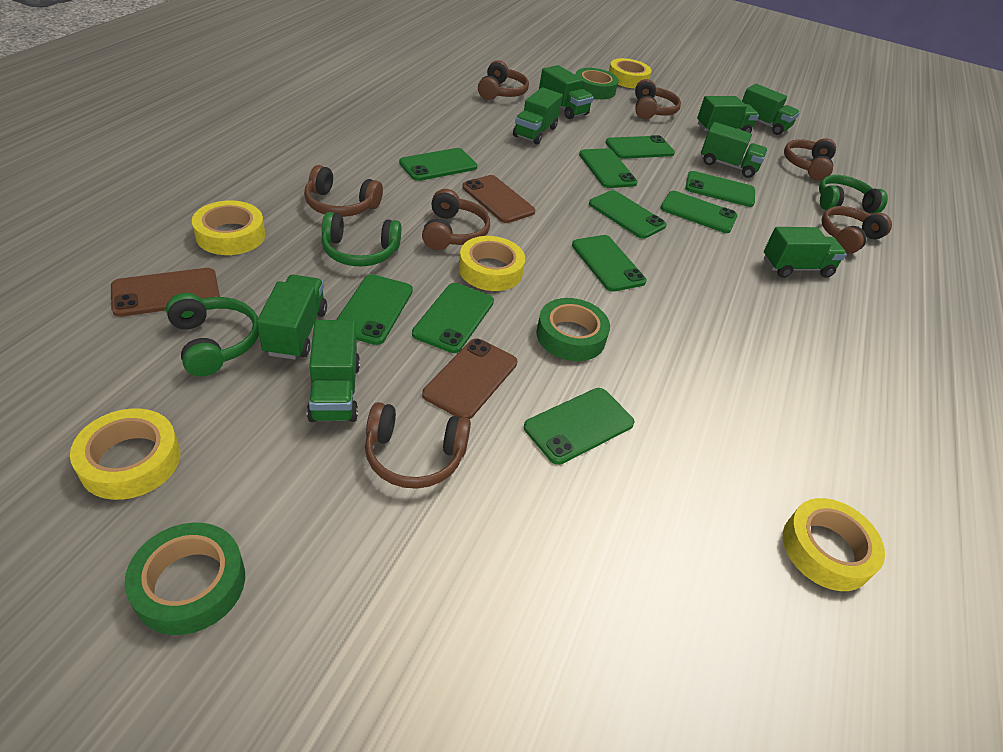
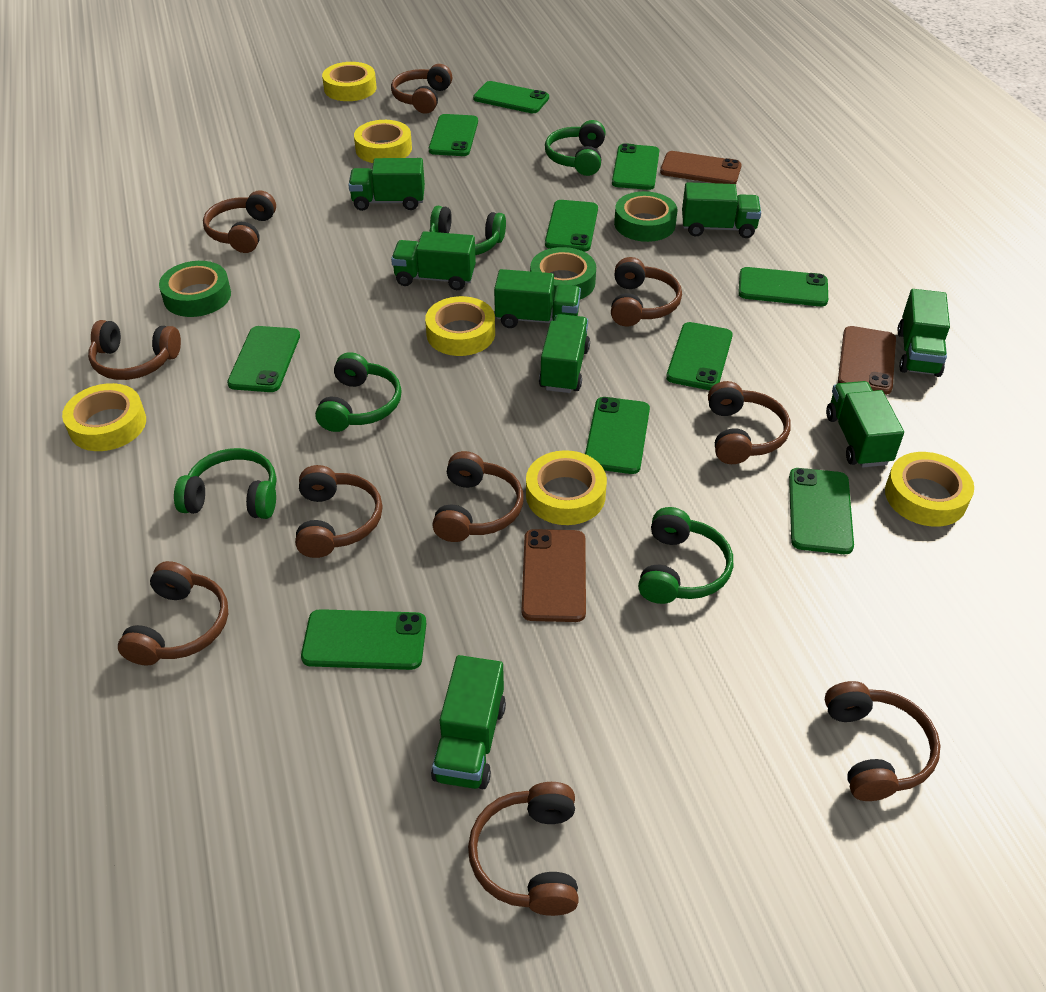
brown headphones: 7 -> 10
green headphones: 3 -> 5
yellow tape: 5 -> 6

